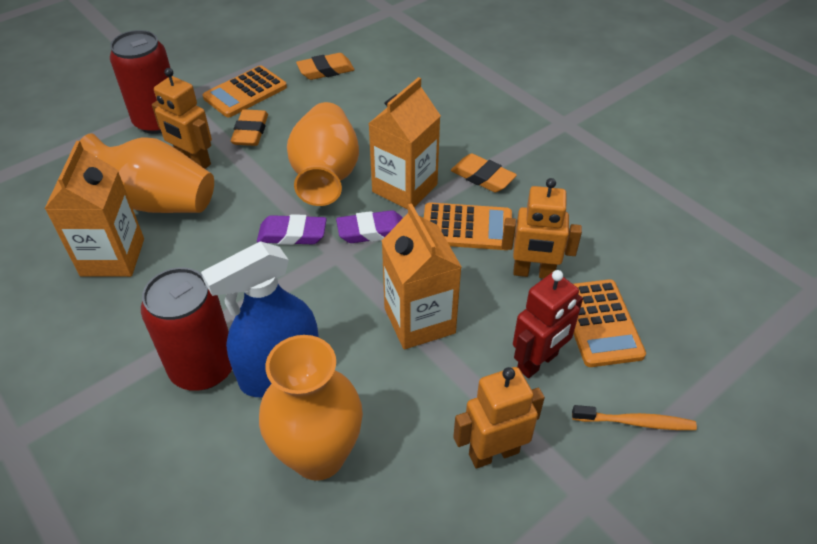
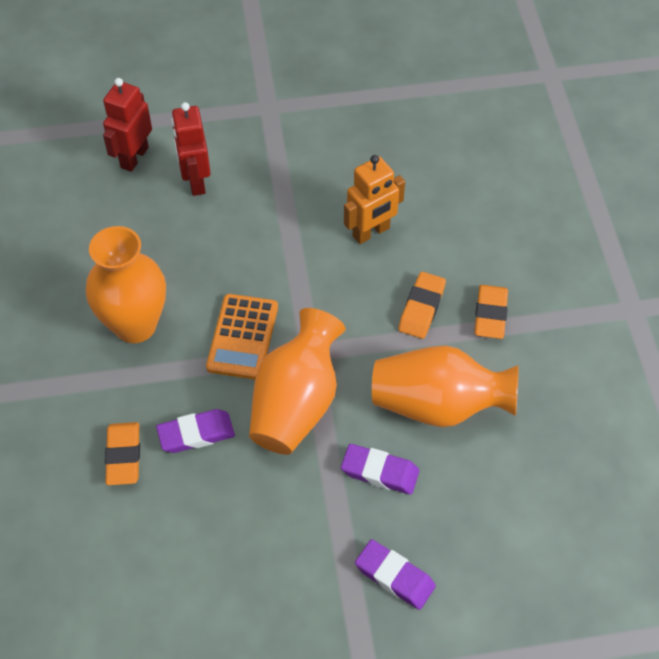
blue spray bottle: 1 -> 0
orange calculator: 3 -> 1
orange carton: 3 -> 0
orange robot: 3 -> 1
orange toothbrush: 1 -> 0
purple eraser: 2 -> 3
red can: 2 -> 0
red robot: 1 -> 2

